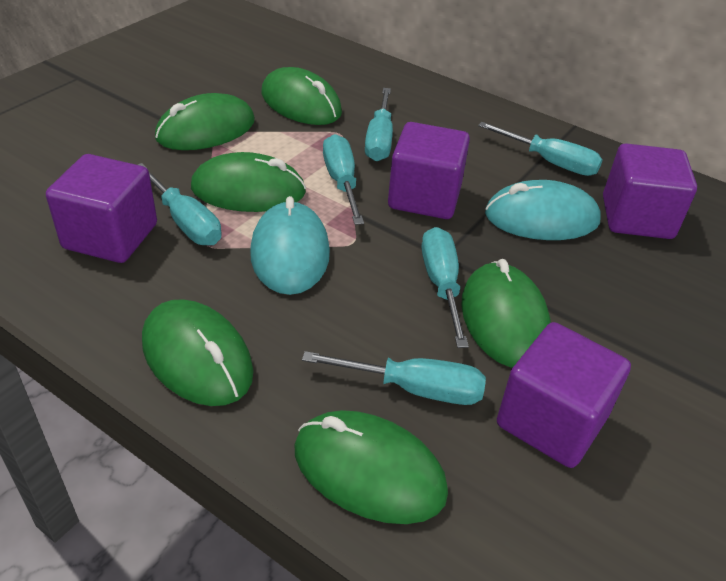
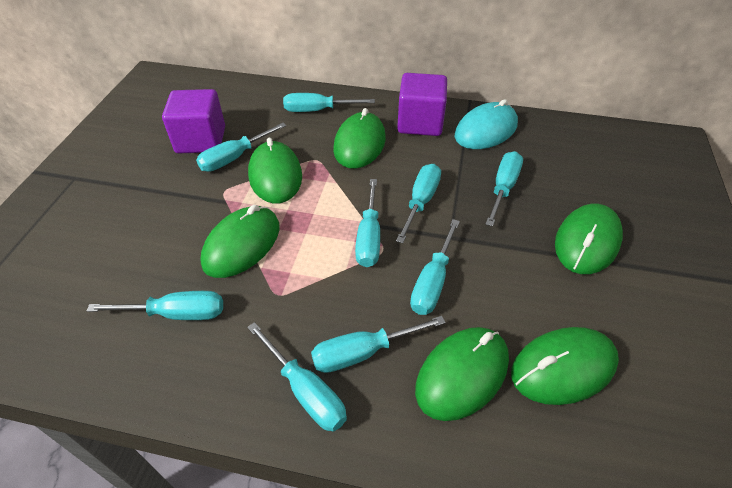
purple cube: 4 -> 2
turquoise mouse: 2 -> 1
turquoise screwdriver: 6 -> 9

